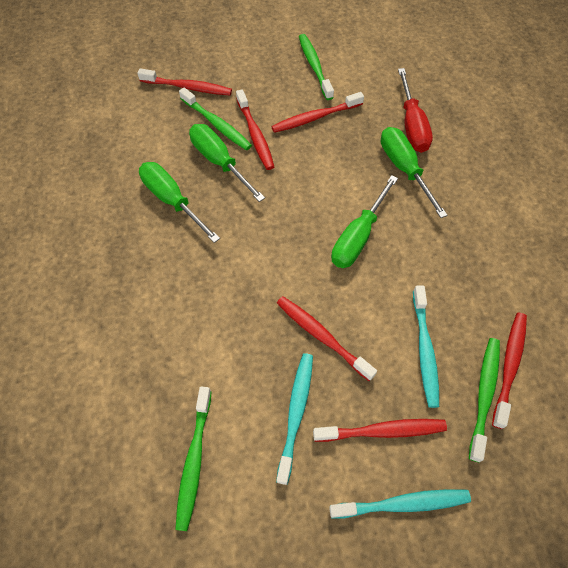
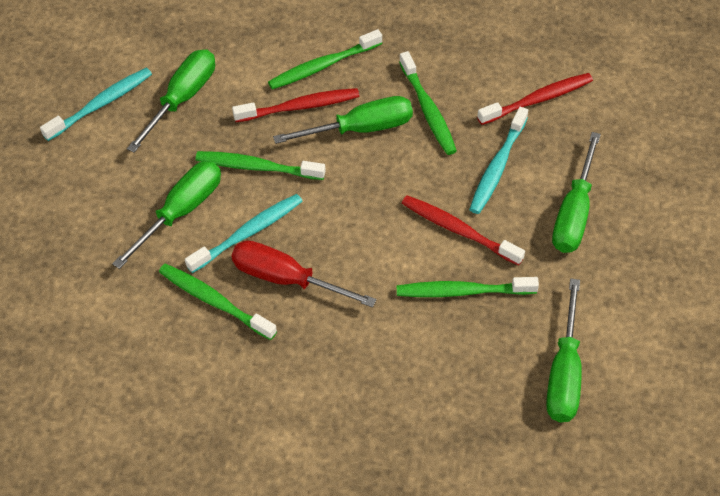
green screwdriver: 4 -> 5
green toothbrush: 4 -> 5
red toothbrush: 6 -> 3

